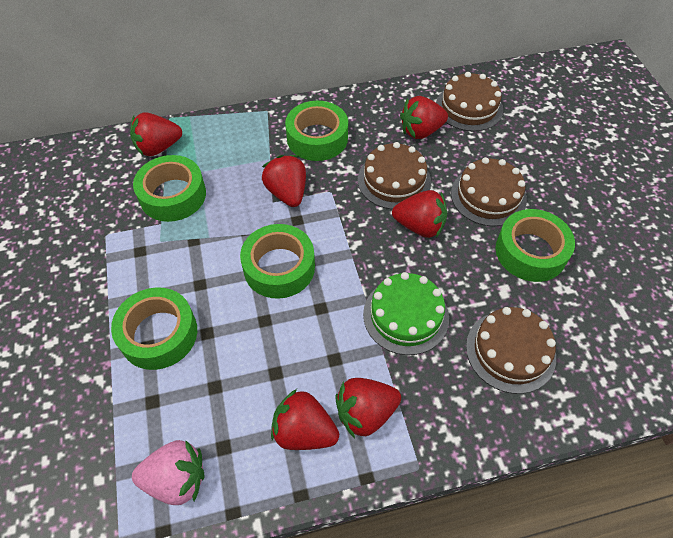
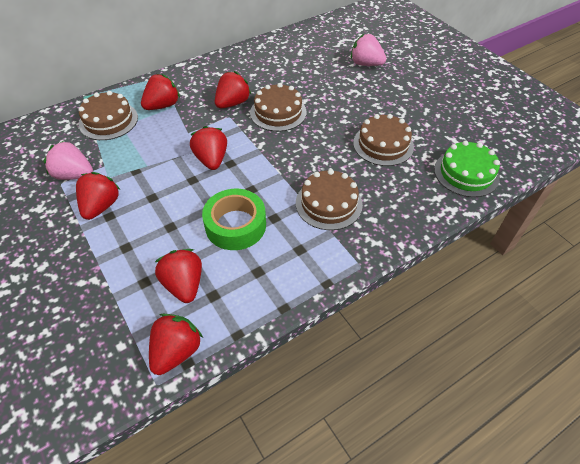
green tape: 5 -> 1
pink strawberry: 1 -> 2

